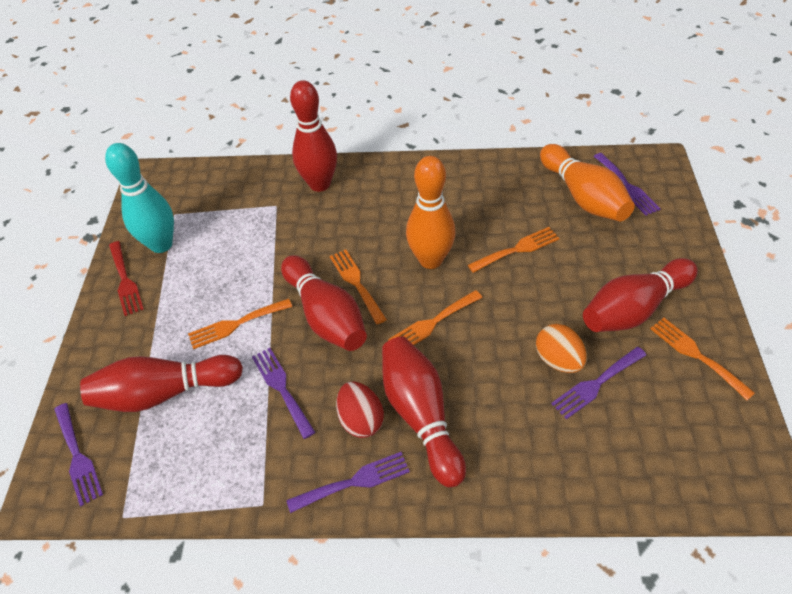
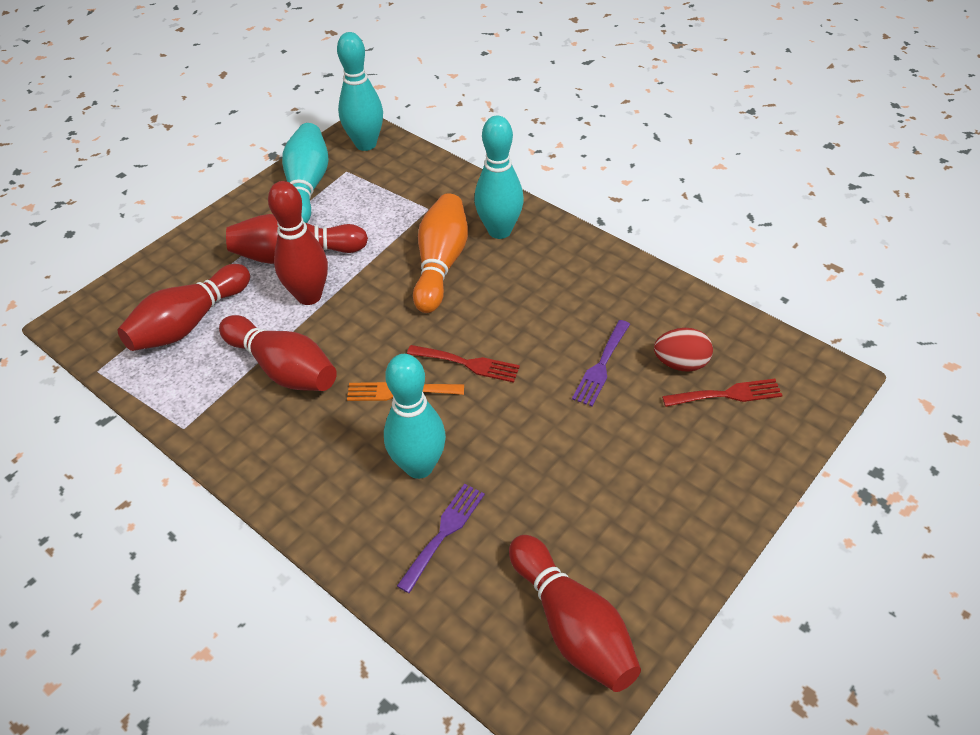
orange bowling pin: 2 -> 1
orange egg: 1 -> 0
orange fork: 5 -> 1
purple fork: 5 -> 2
red fork: 1 -> 2
turquoise bowling pin: 1 -> 4

